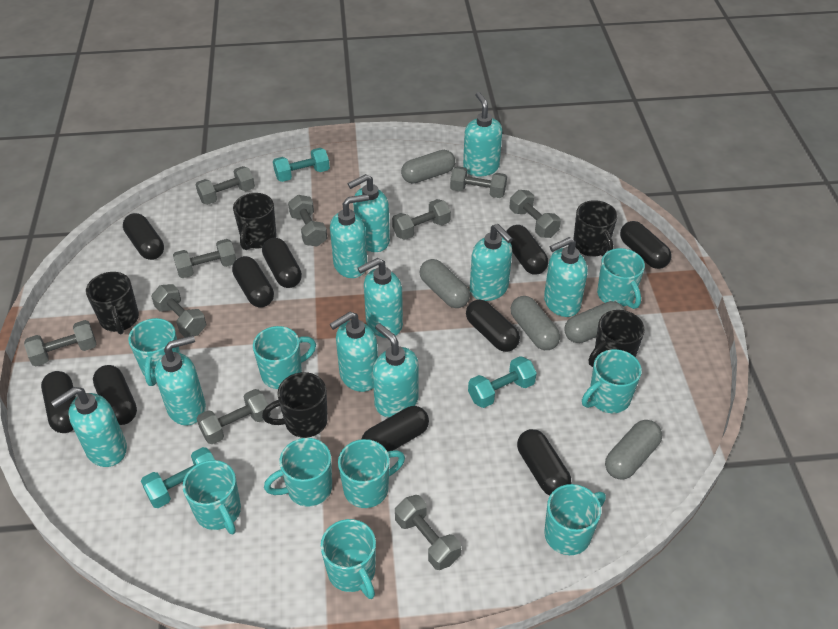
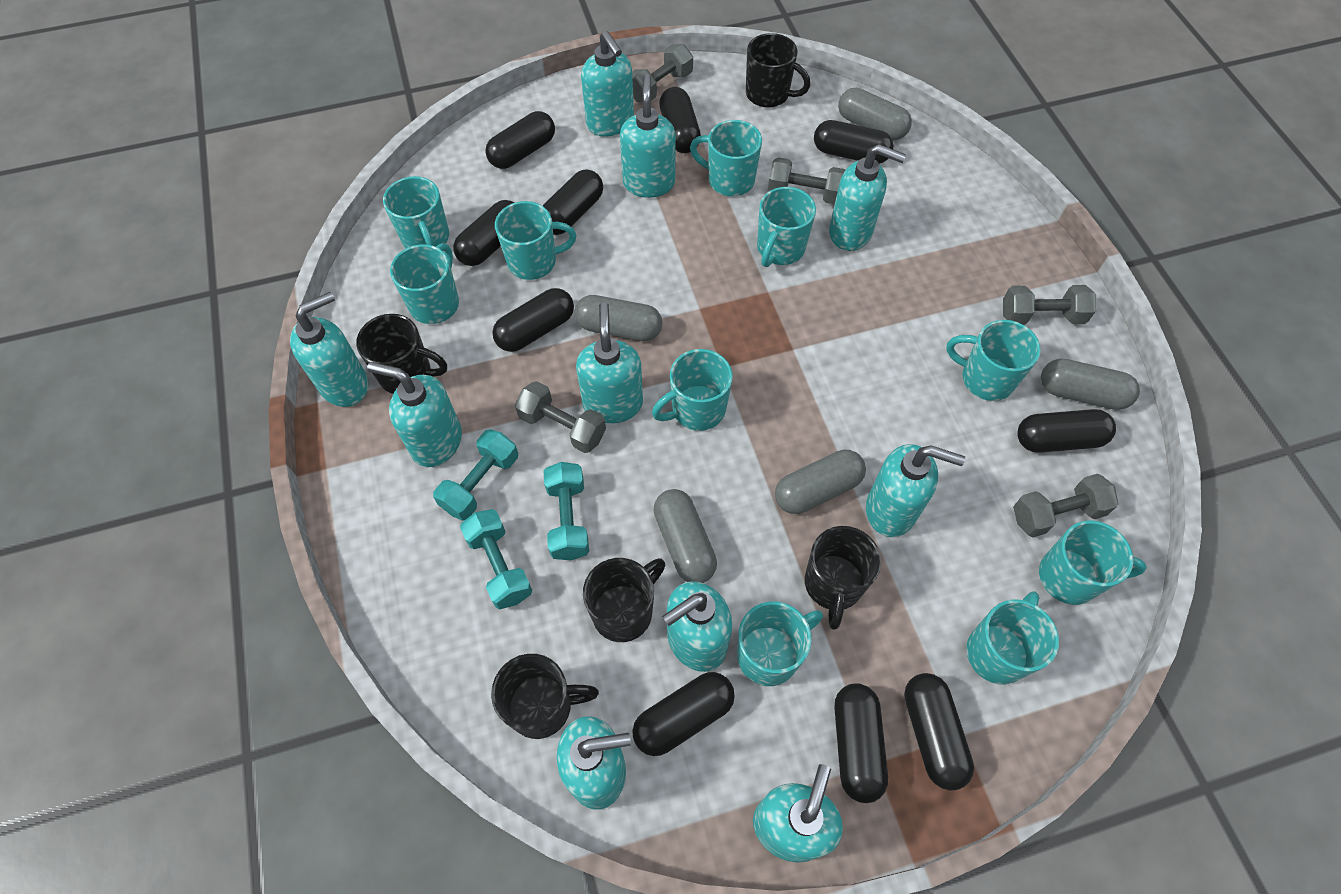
grey dumbbell: 10 -> 5
turquoise mug: 9 -> 10

